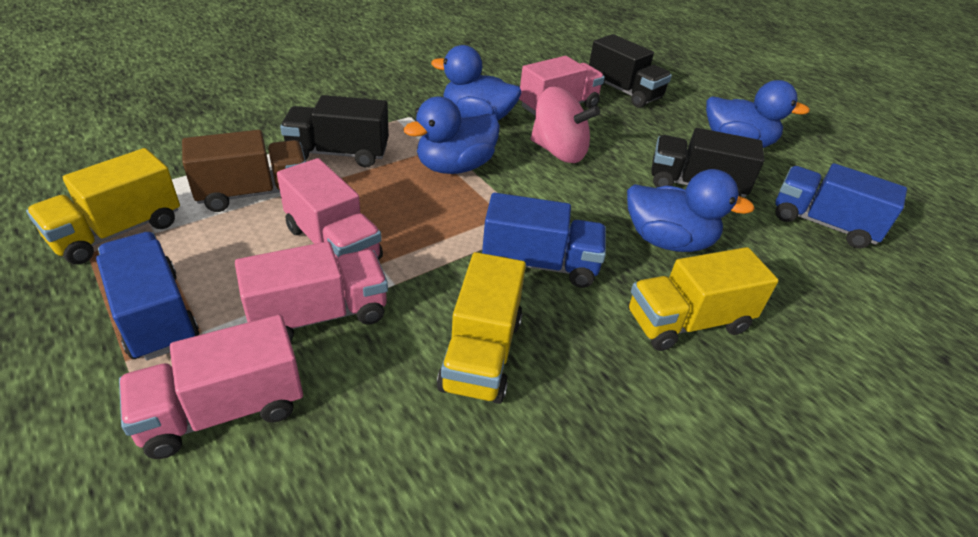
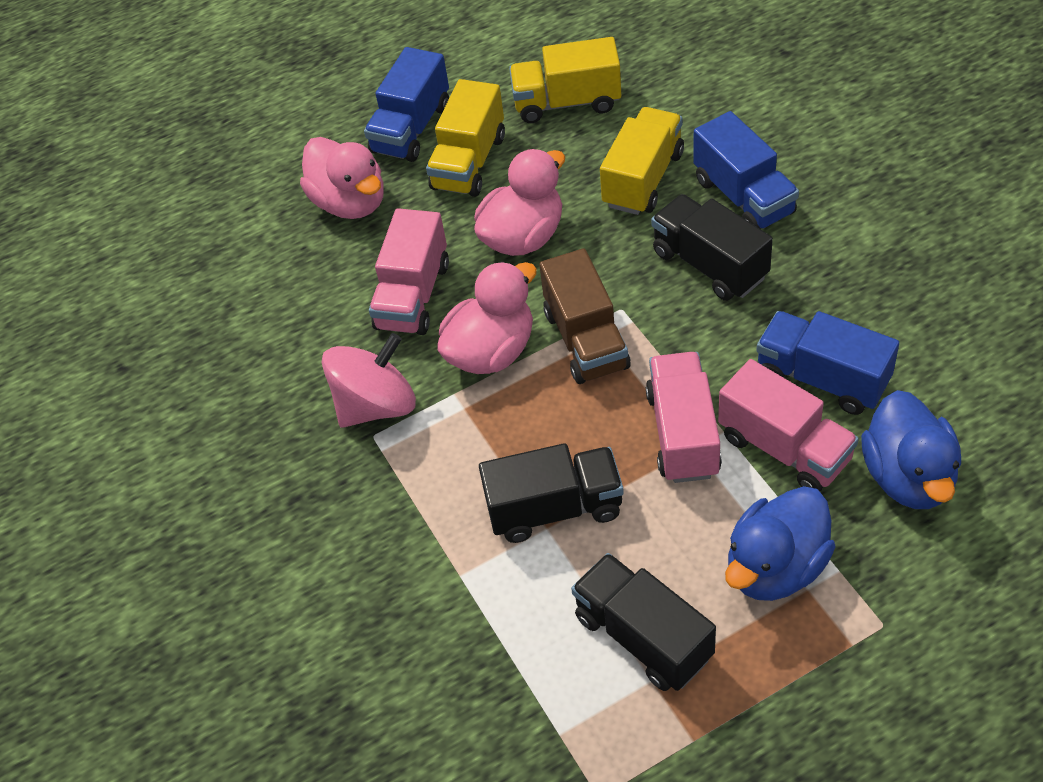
blue duck: 4 -> 2
pink duck: 0 -> 3
pink truck: 4 -> 3

